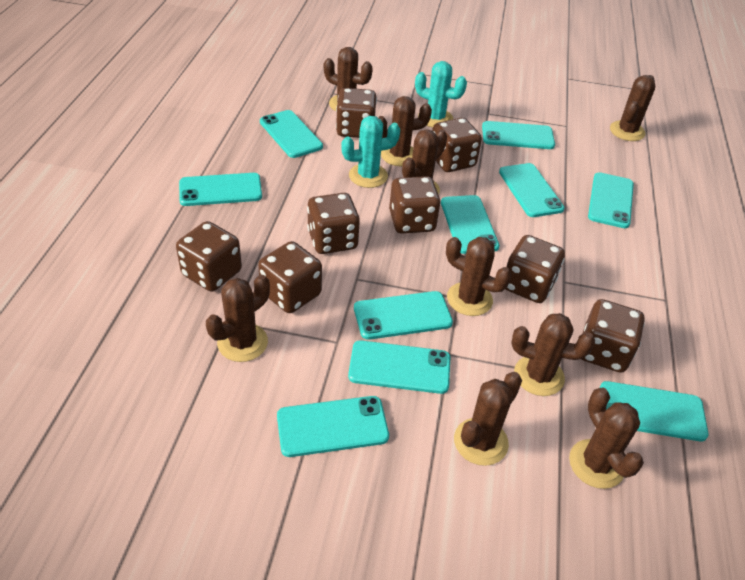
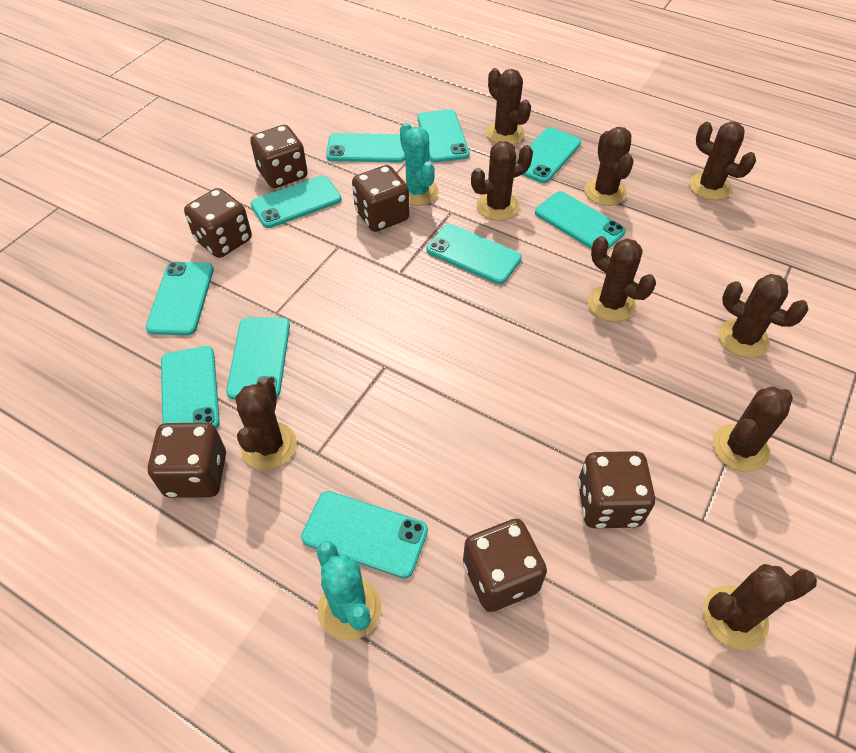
brown dice: 8 -> 6

